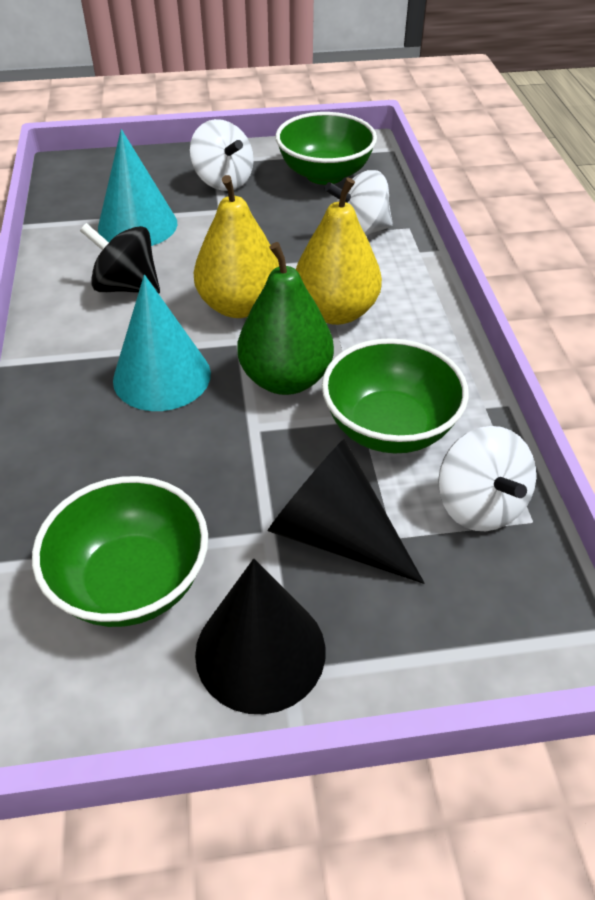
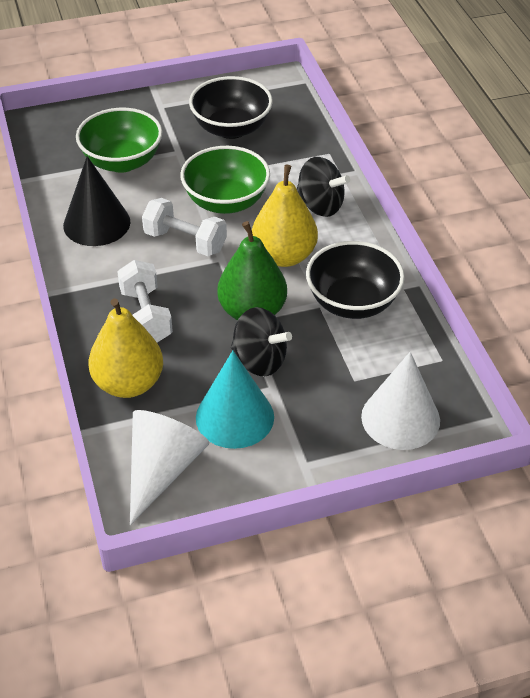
black bowl: 0 -> 2
black cone: 2 -> 1
black spinning top: 1 -> 2
green bowl: 3 -> 2
turquoise cone: 2 -> 1
white cone: 0 -> 2
white dumbbell: 0 -> 2
white spinning top: 3 -> 0

